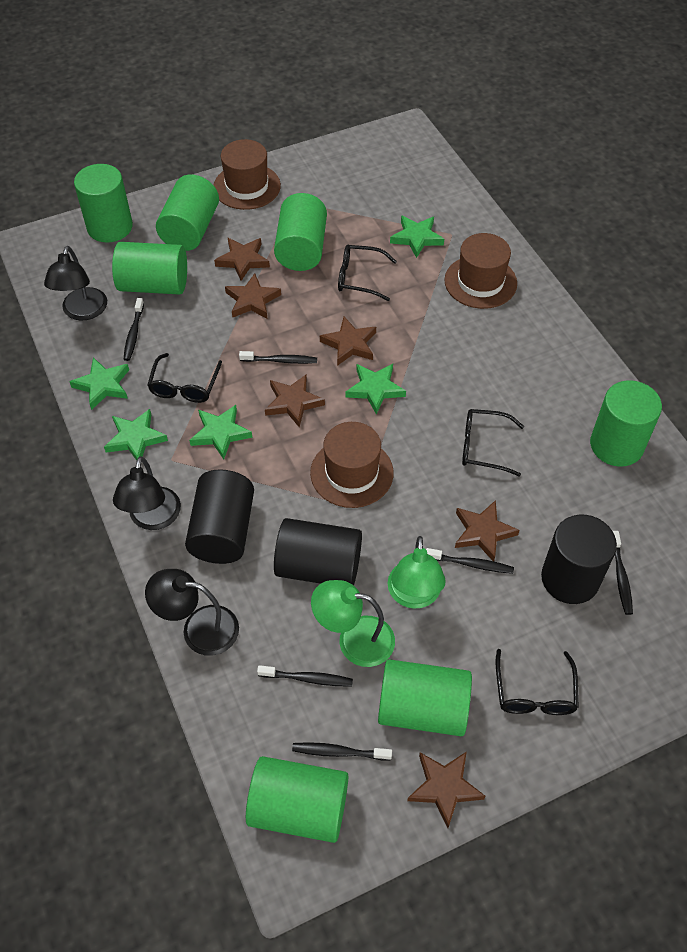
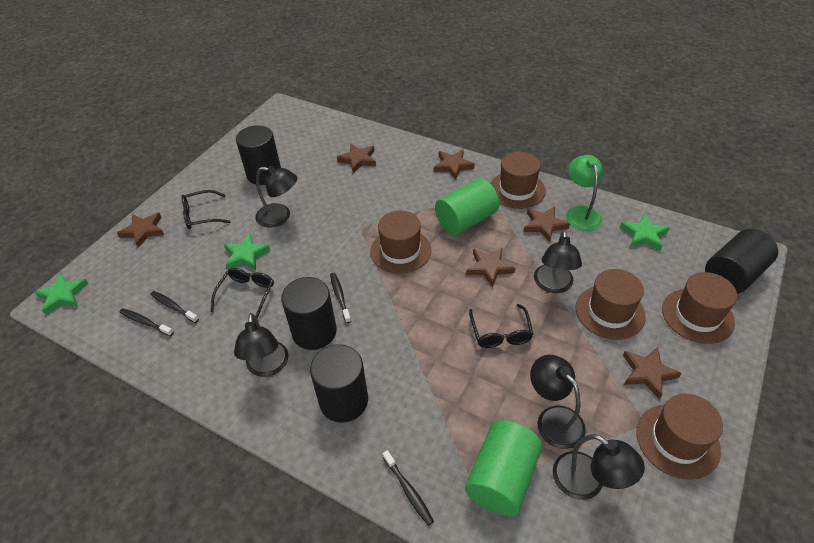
black cylinder: 3 -> 4
black glasses: 4 -> 3
black lamp: 3 -> 5
black toothbrush: 6 -> 4
brown hat: 3 -> 5
green cylinder: 7 -> 2
green lamp: 2 -> 1
green star: 5 -> 3

